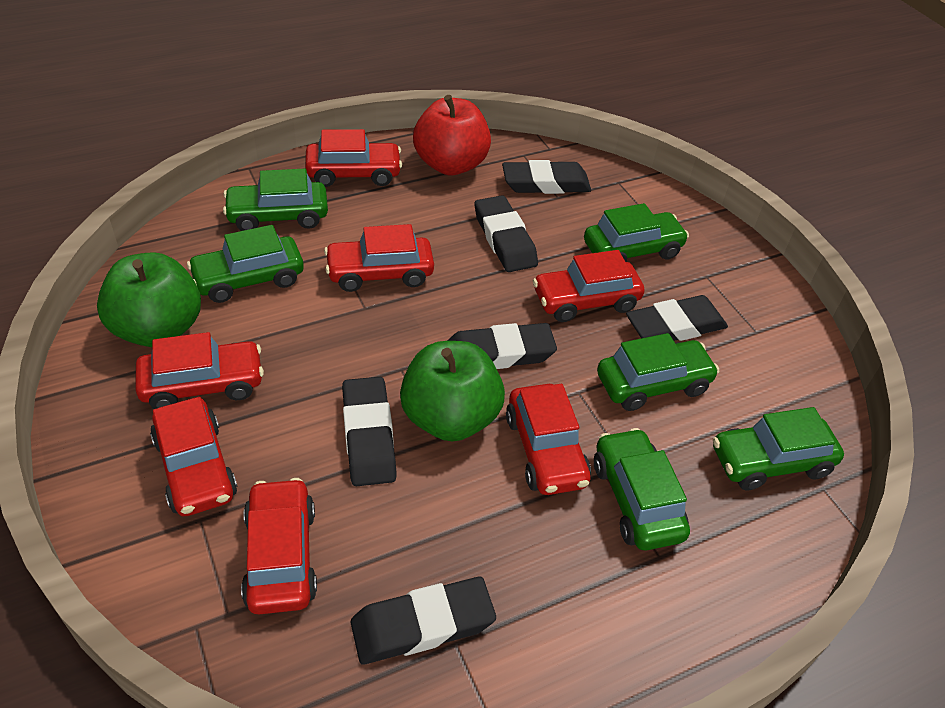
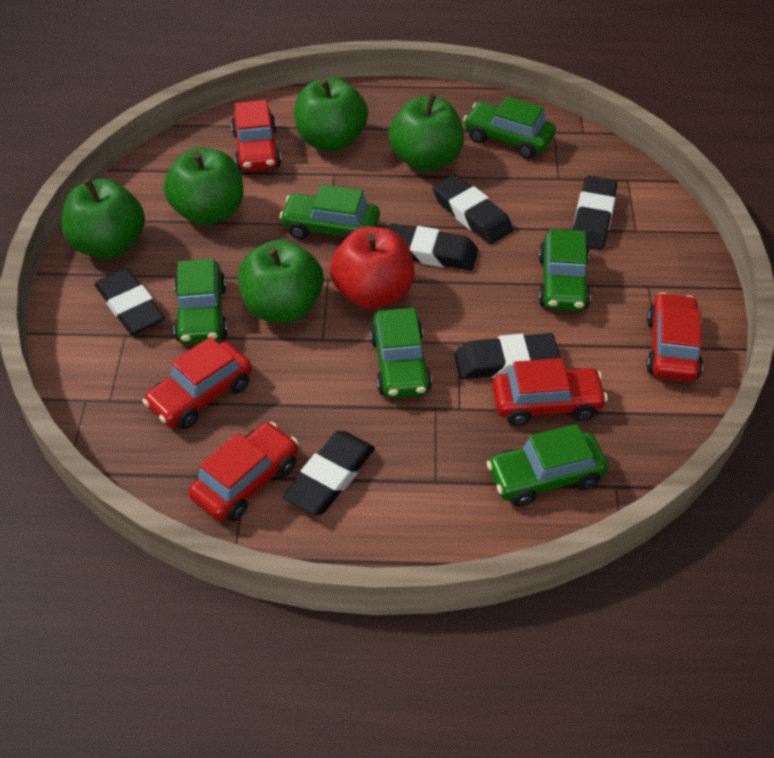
green apple: 2 -> 5
red car: 7 -> 5

